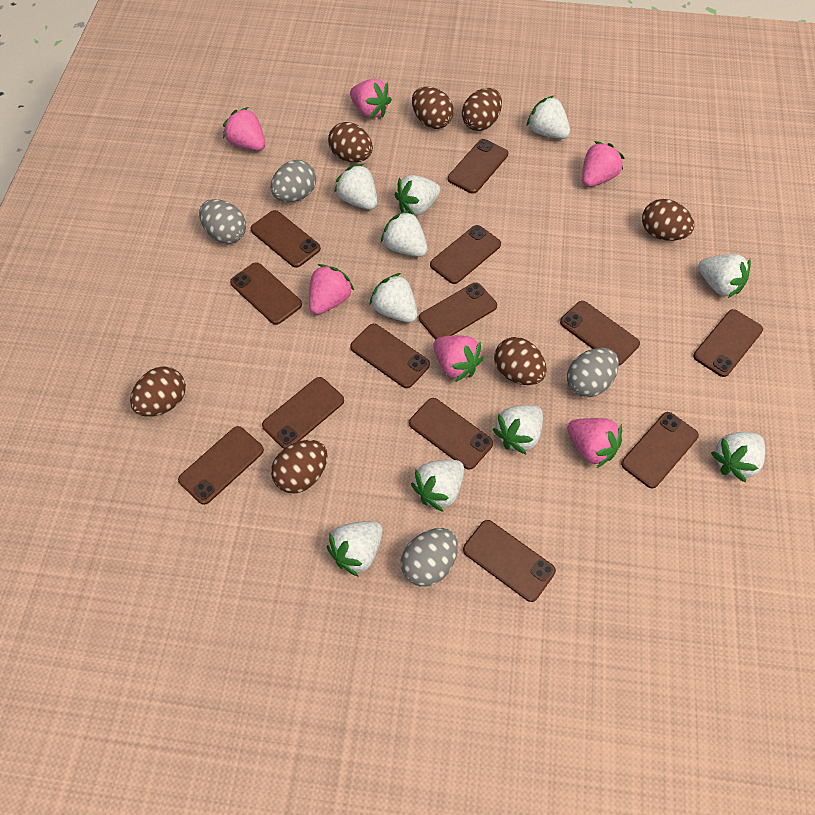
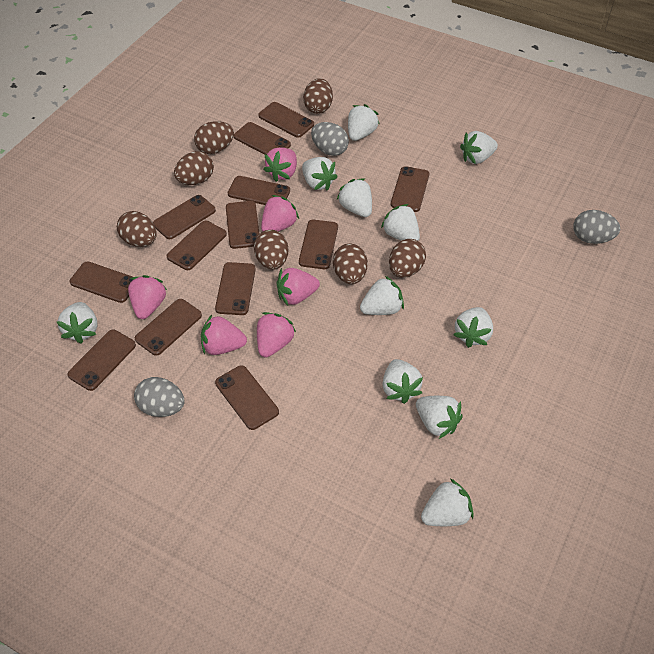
grey egg: 4 -> 3
white strawberry: 10 -> 11

